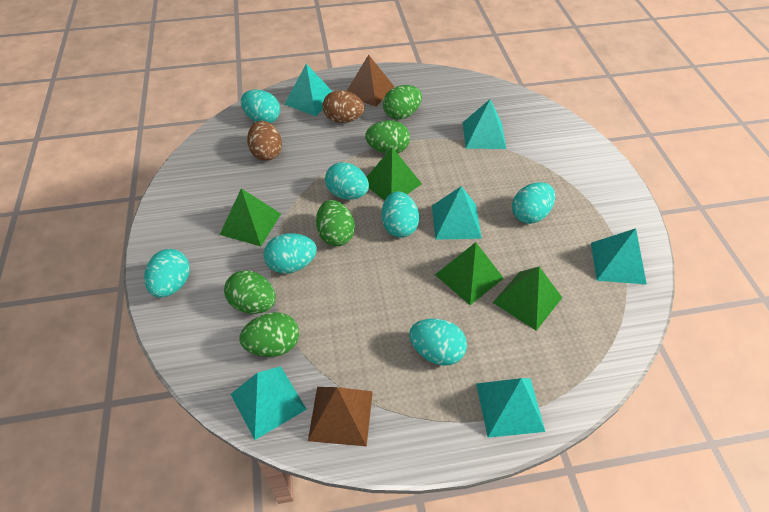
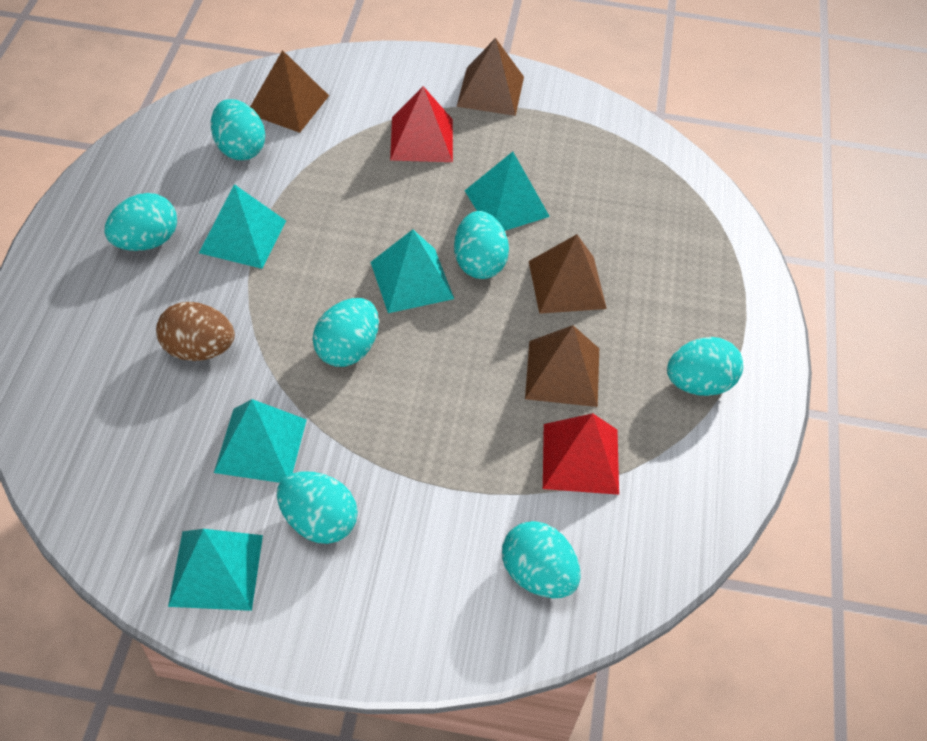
brown egg: 2 -> 1
brown pyramid: 2 -> 4
green egg: 5 -> 0
green pyramid: 4 -> 0
red pyramid: 0 -> 2
turquoise pyramid: 6 -> 5

